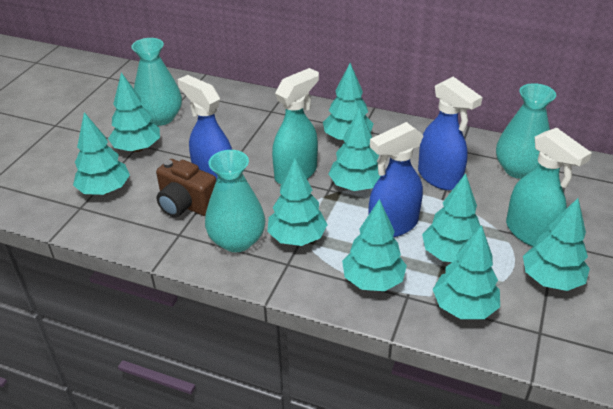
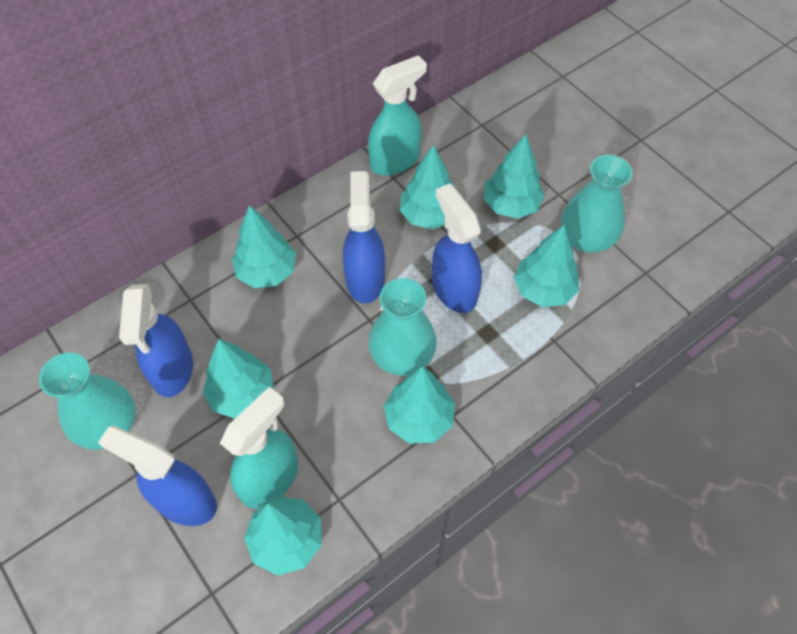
blue spray bottle: 3 -> 4
brown camera: 1 -> 0
turquoise tree: 9 -> 7

